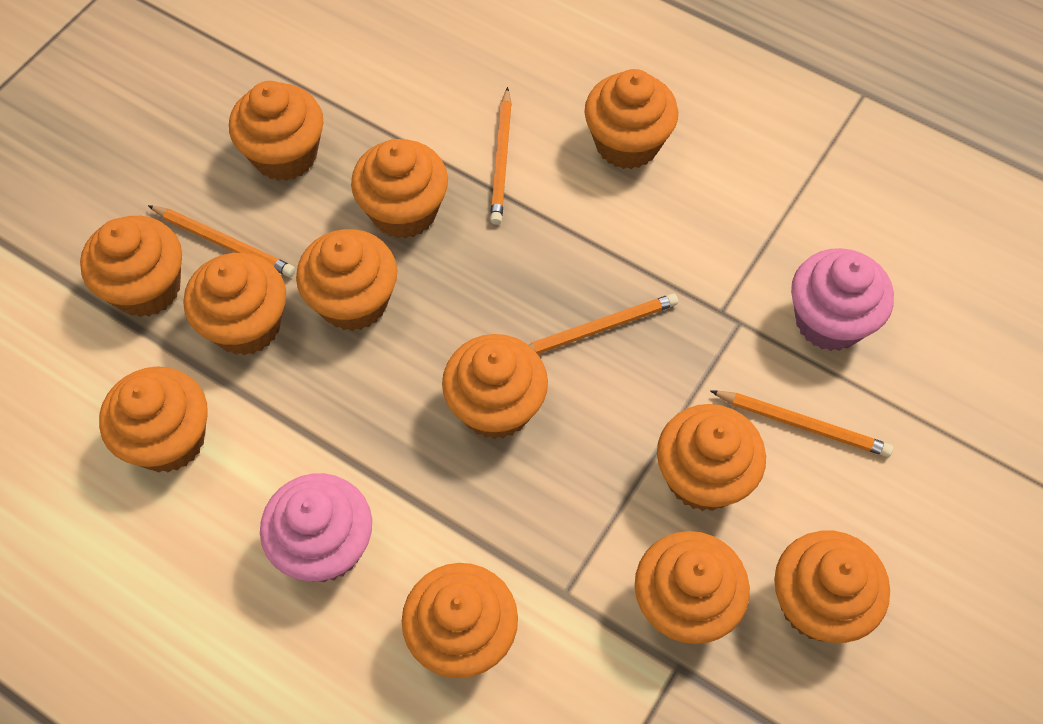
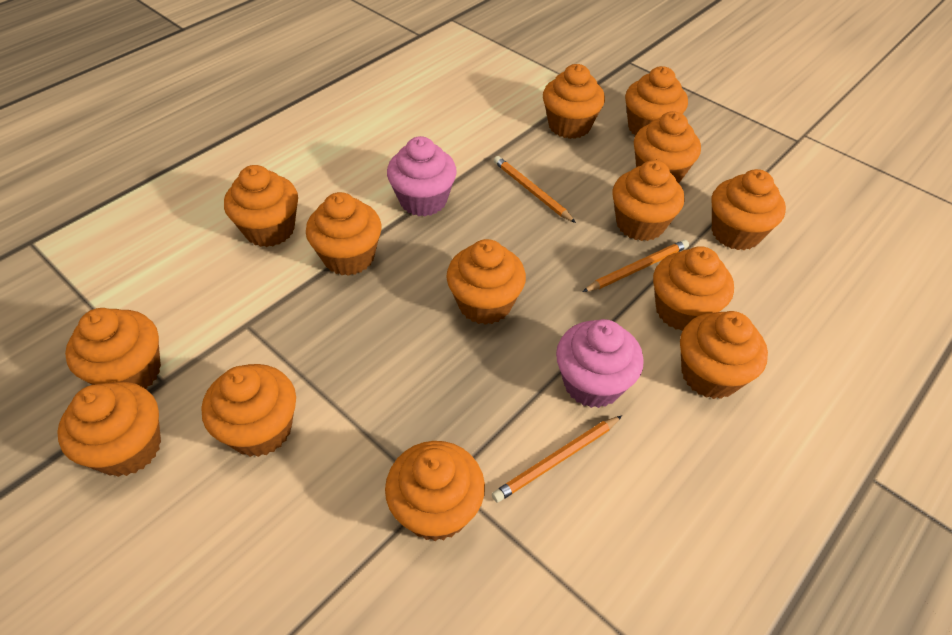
orange cupcake: 12 -> 14
orange pencil: 4 -> 3

